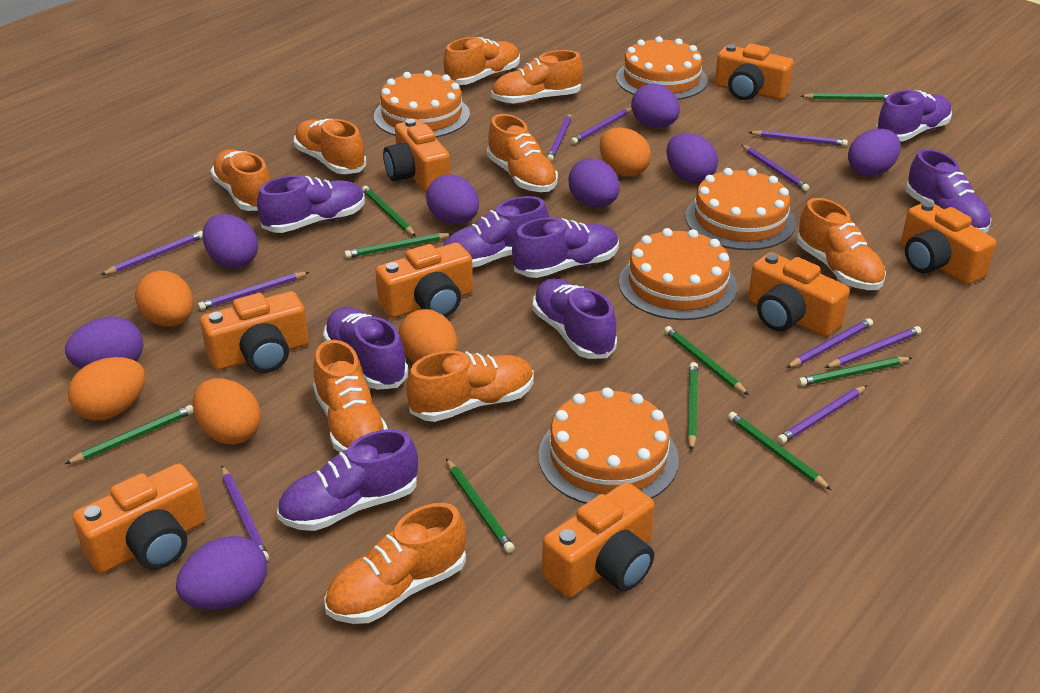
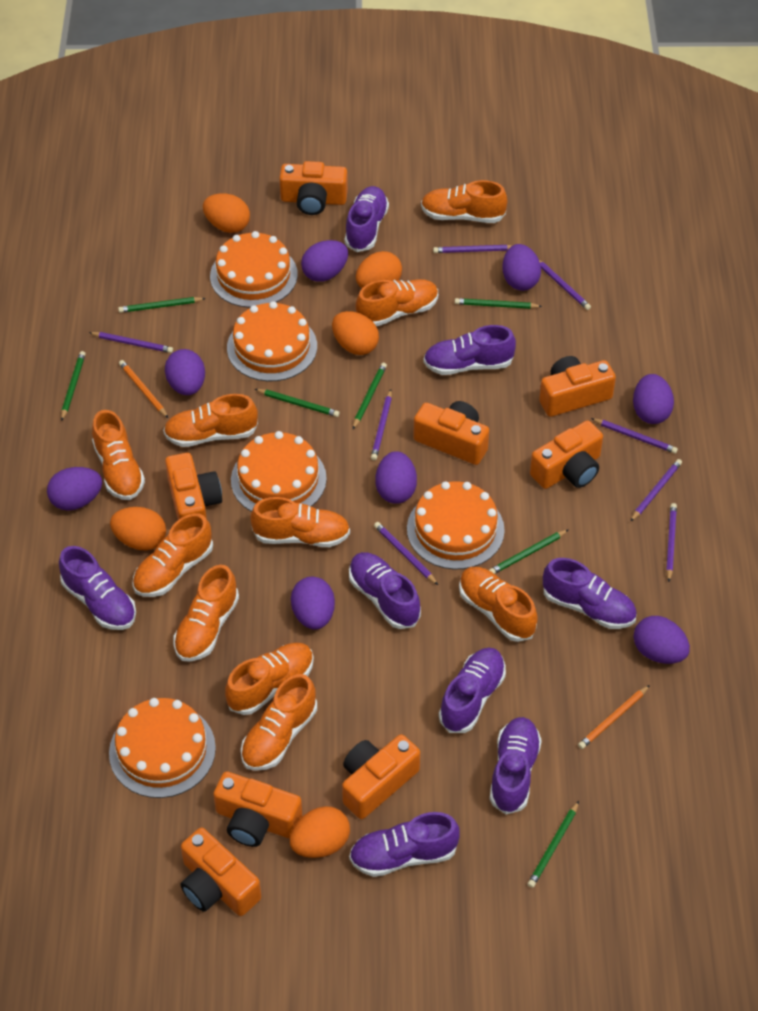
green pencil: 9 -> 7
orange pencil: 0 -> 2
orange shoe: 9 -> 10
purple pencil: 10 -> 8

